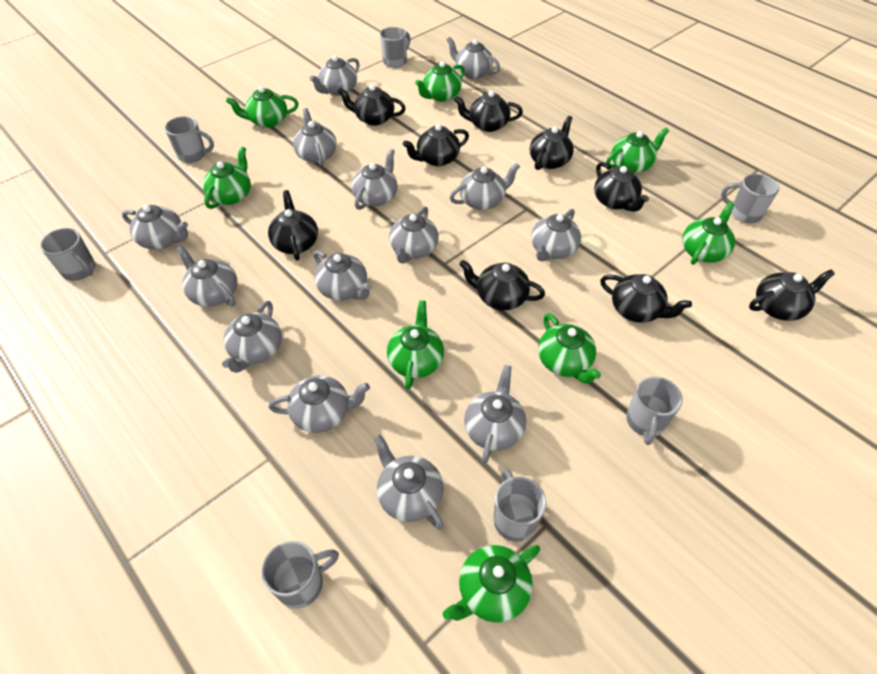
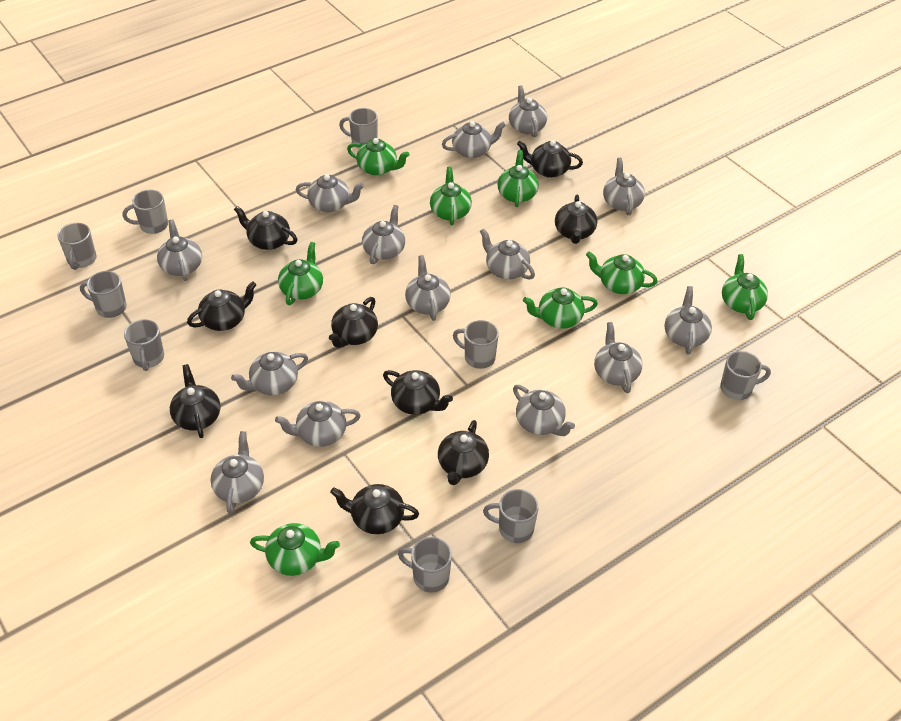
grey mug: 7 -> 9

